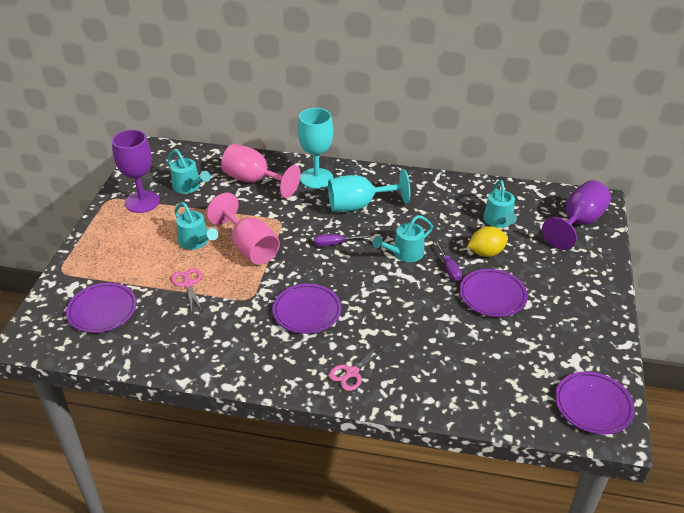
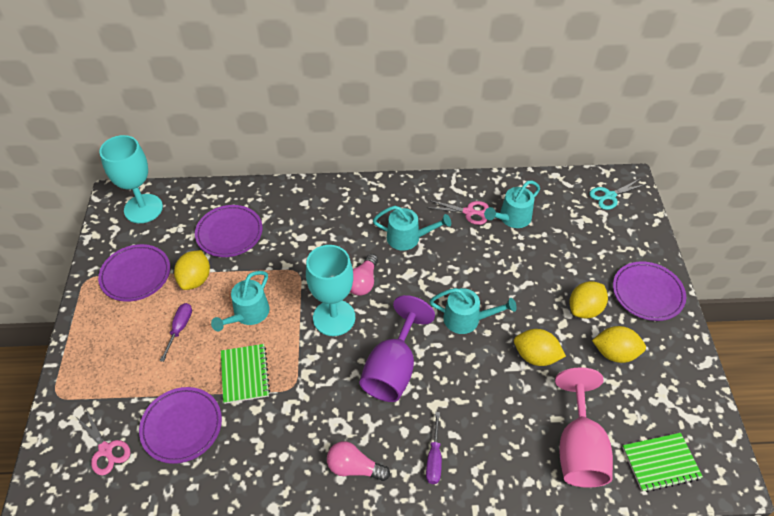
green notebook: 0 -> 2
pink goblet: 2 -> 1
pink light bulb: 0 -> 2
purple goblet: 2 -> 1
turquoise scissors: 0 -> 1
yellow lemon: 1 -> 4

